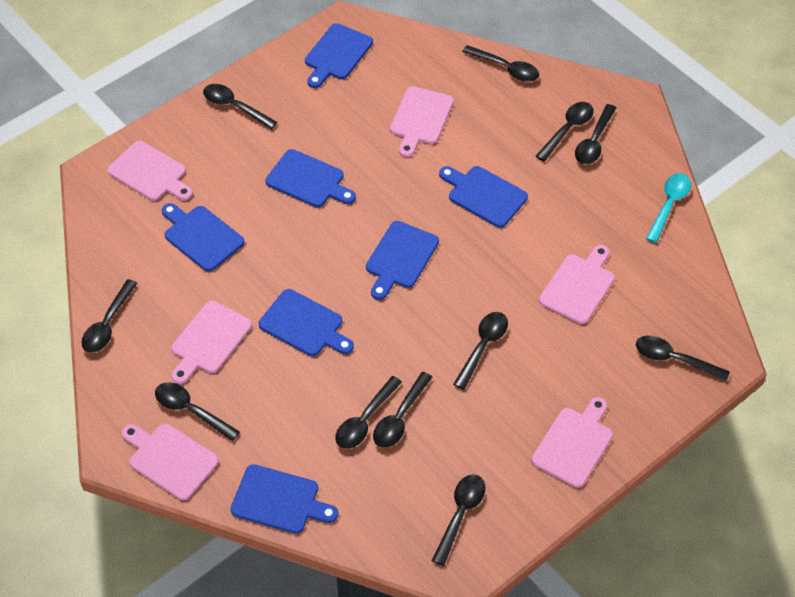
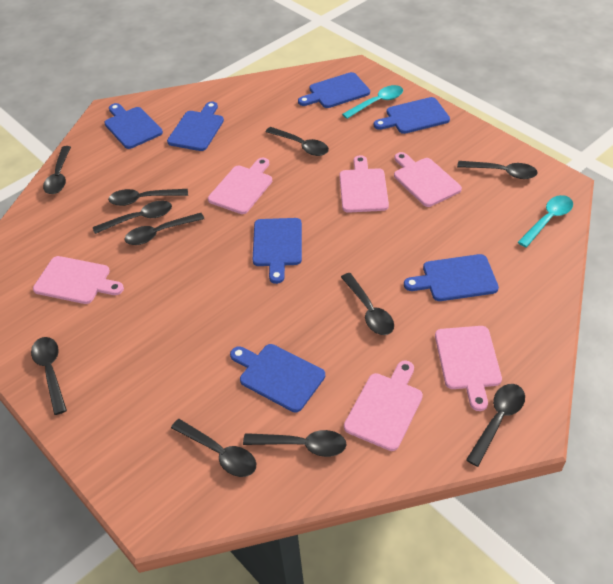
turquoise spoon: 1 -> 2

